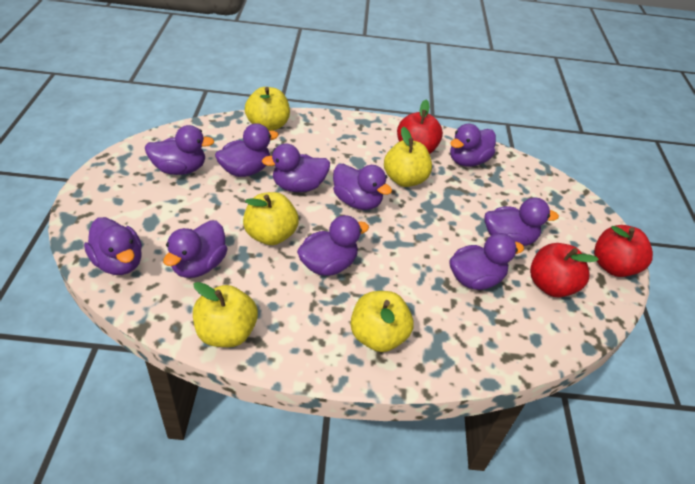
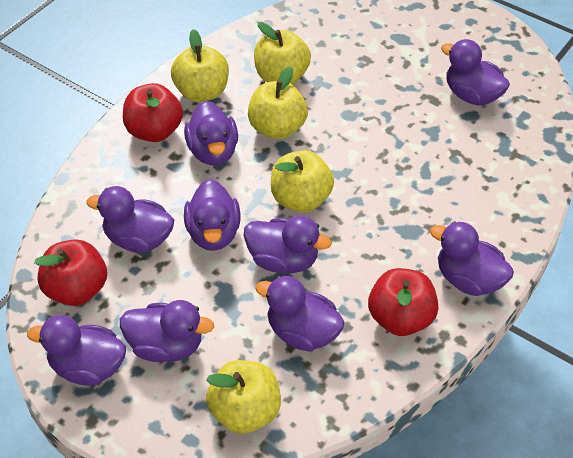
purple duck: 10 -> 9

